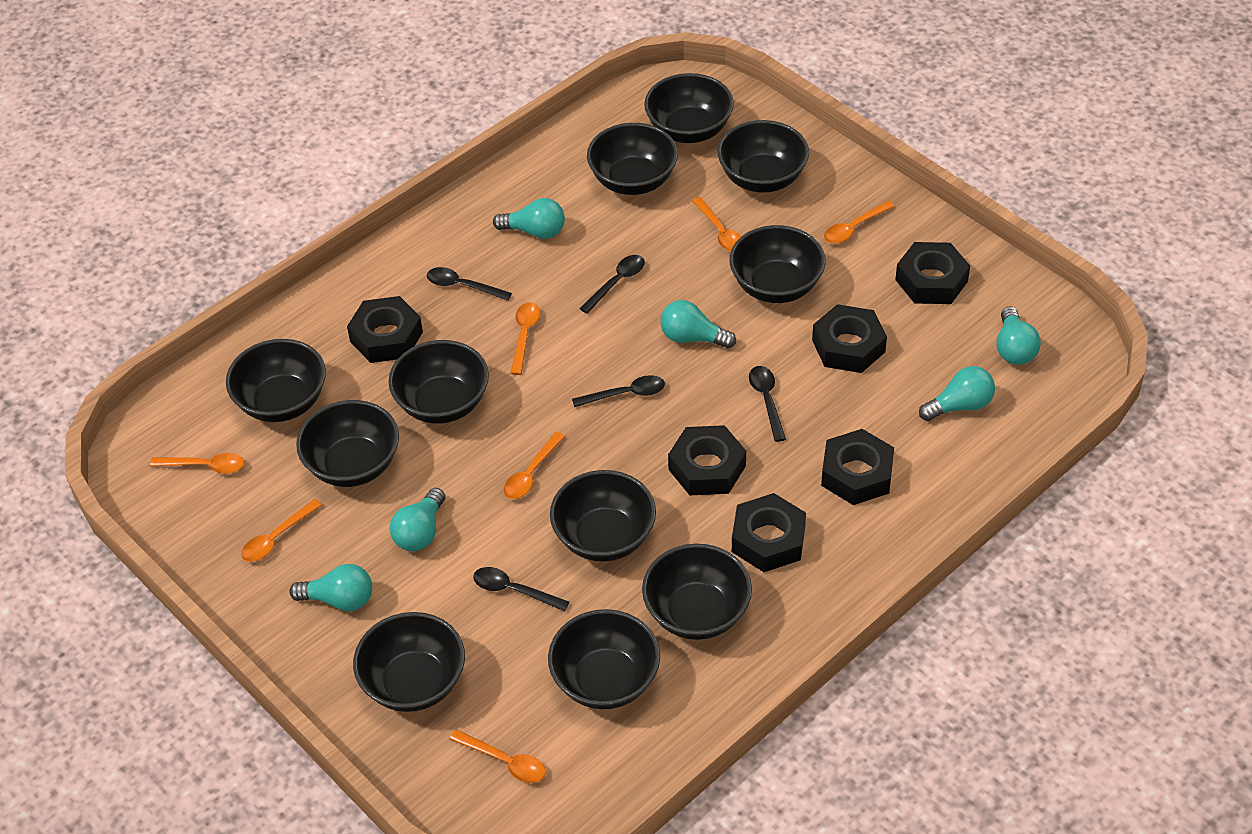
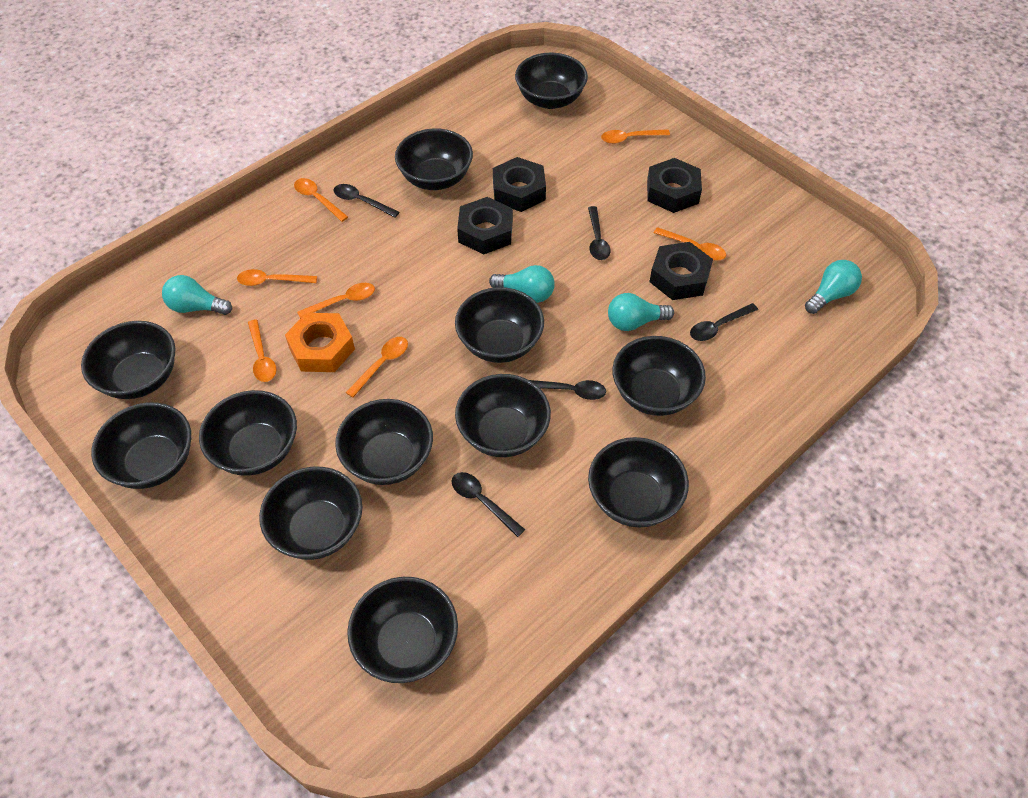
black bowl: 11 -> 12
black nut: 6 -> 4
orange nut: 0 -> 1
turquoise light bulb: 6 -> 4

